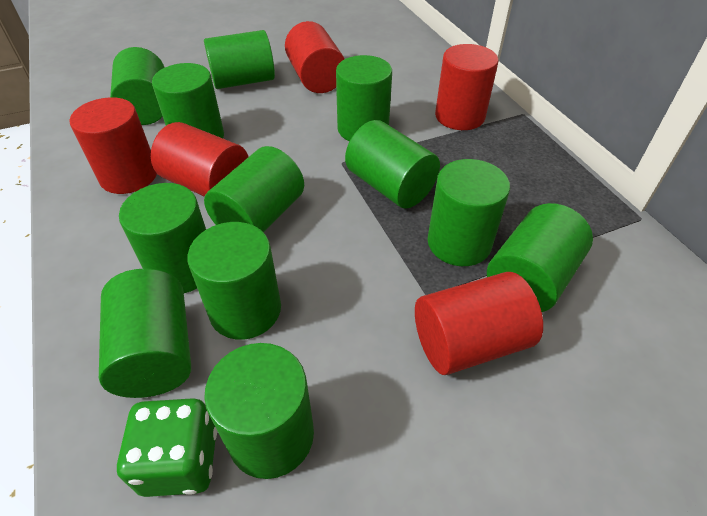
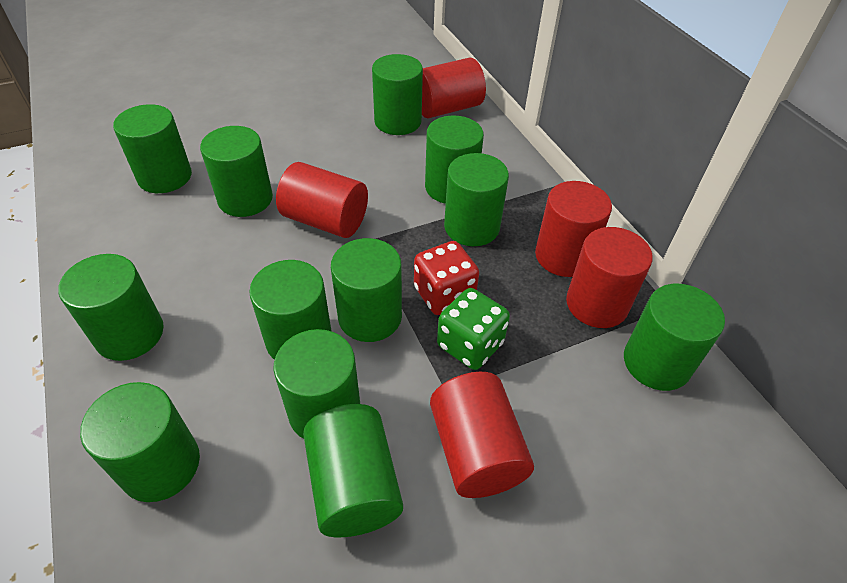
red dice: 0 -> 1

